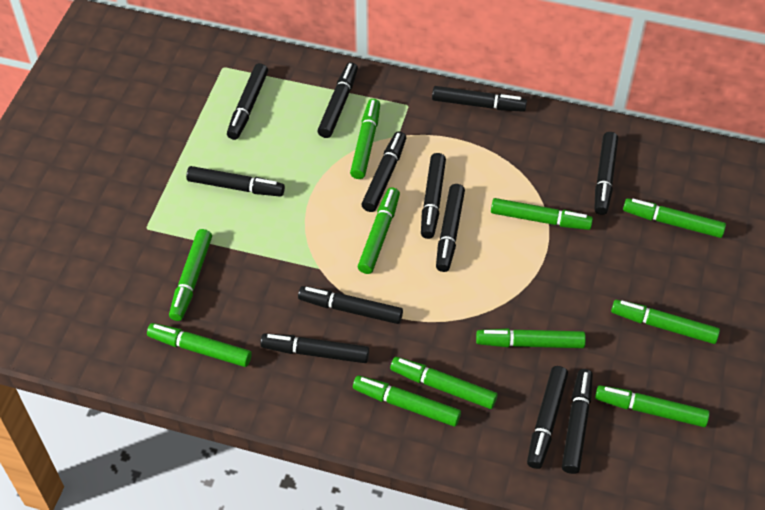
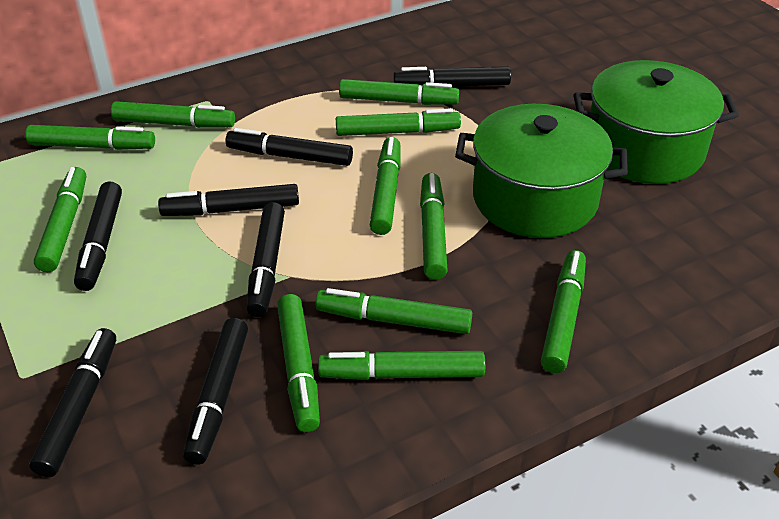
black marker: 12 -> 7
green pot: 0 -> 2

